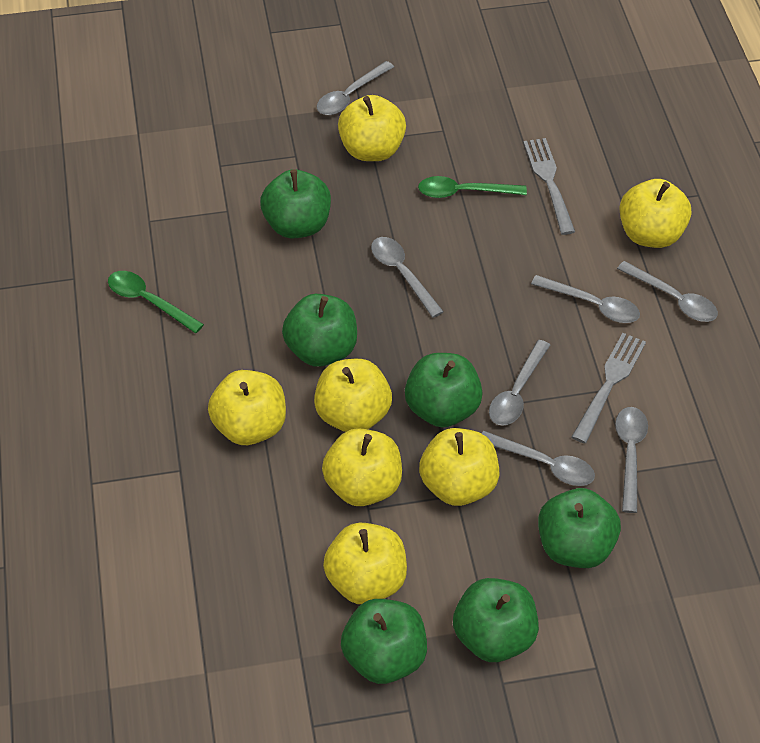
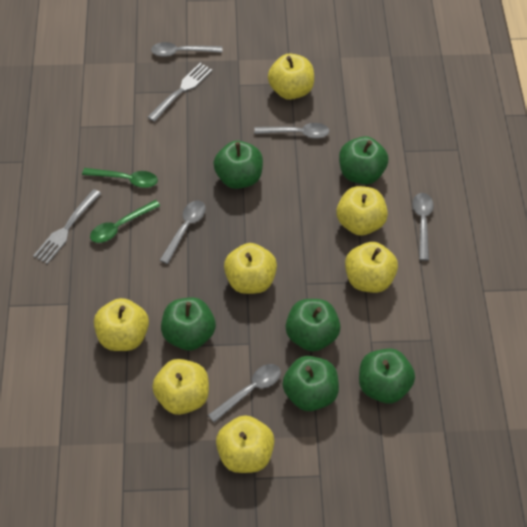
grey spoon: 7 -> 5

